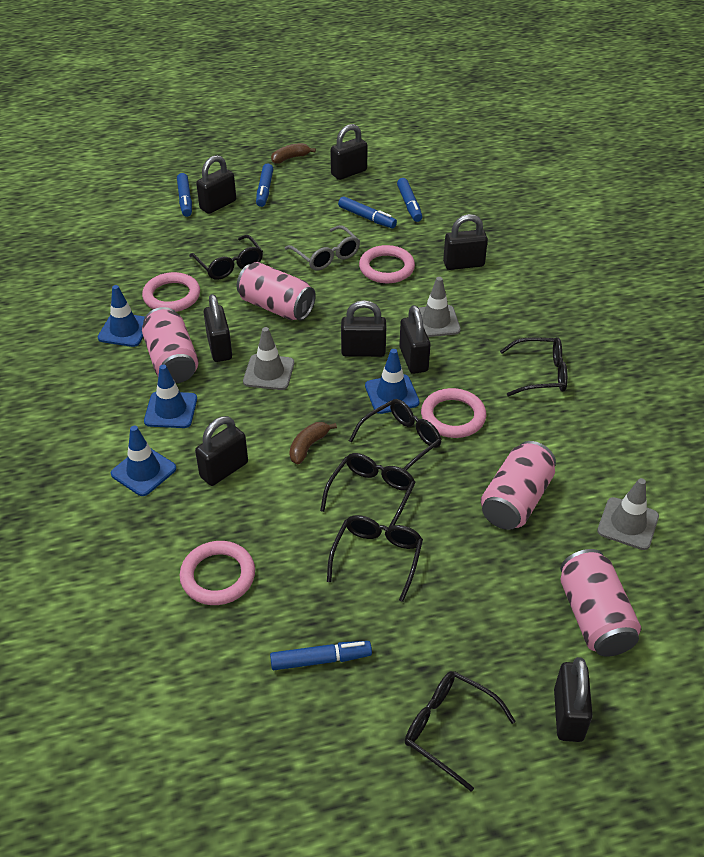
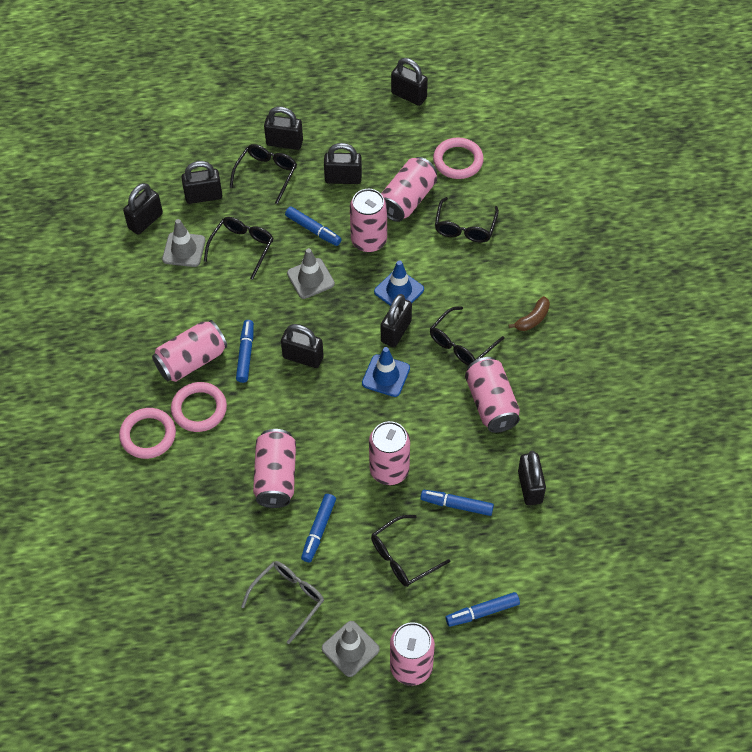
black glasses: 6 -> 5
blue traffic cone: 4 -> 2
brown banana: 2 -> 1
pink can: 4 -> 7
pink ring: 4 -> 3

